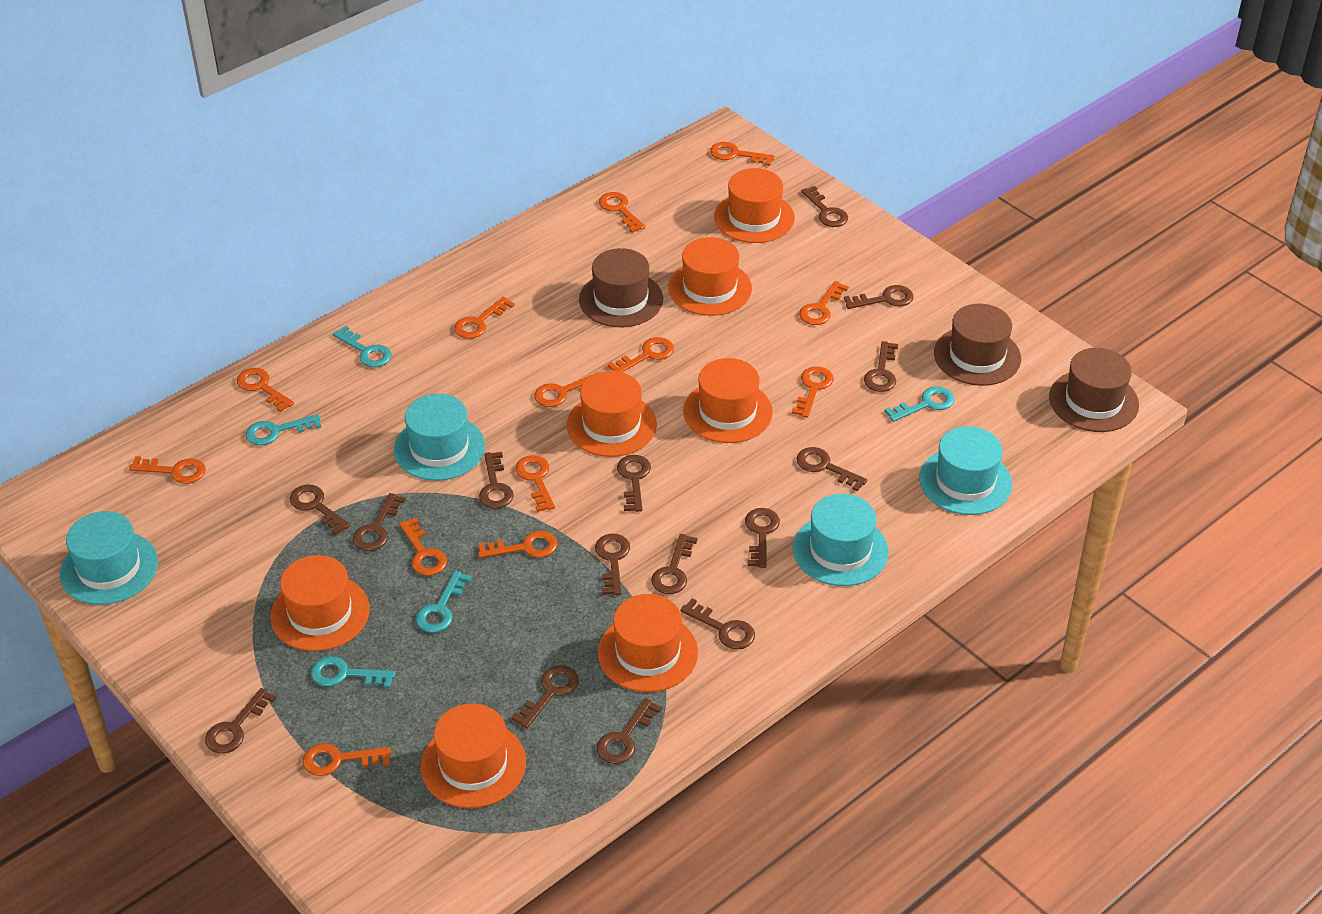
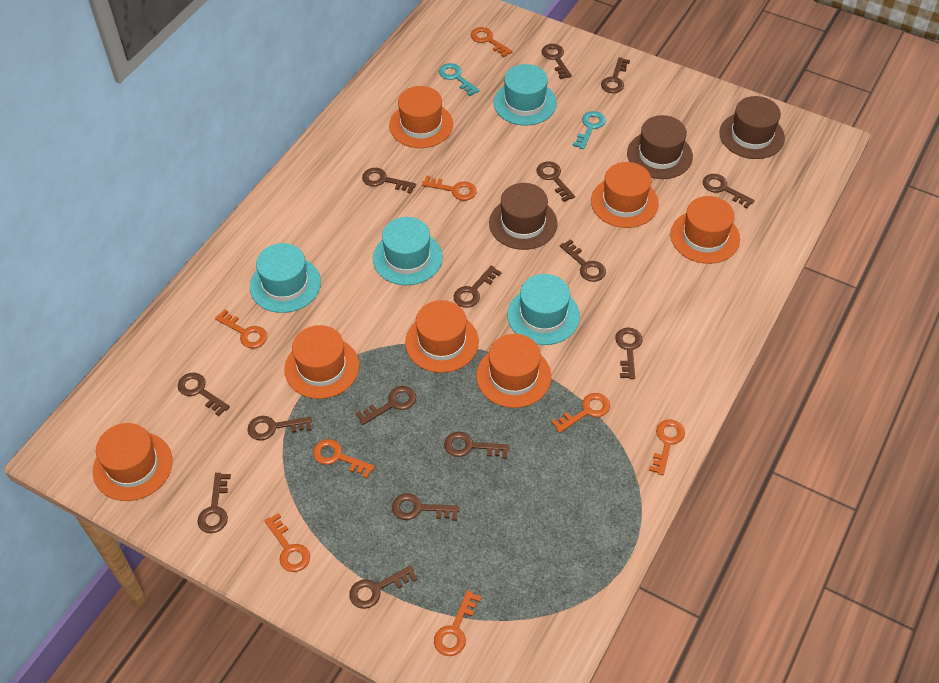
orange key: 13 -> 8
turquoise key: 5 -> 2

